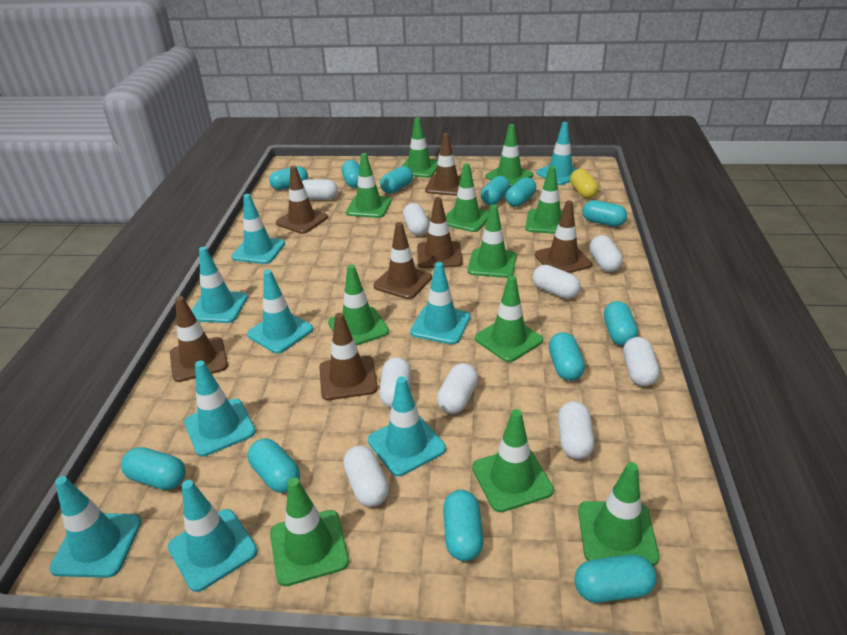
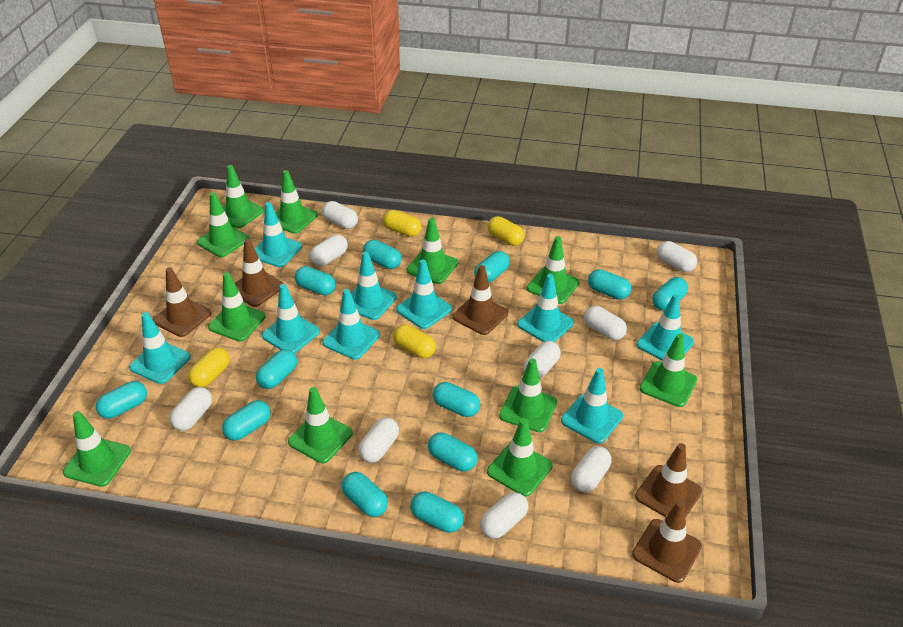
brown traffic cone: 7 -> 5
yellow capsule: 1 -> 4

